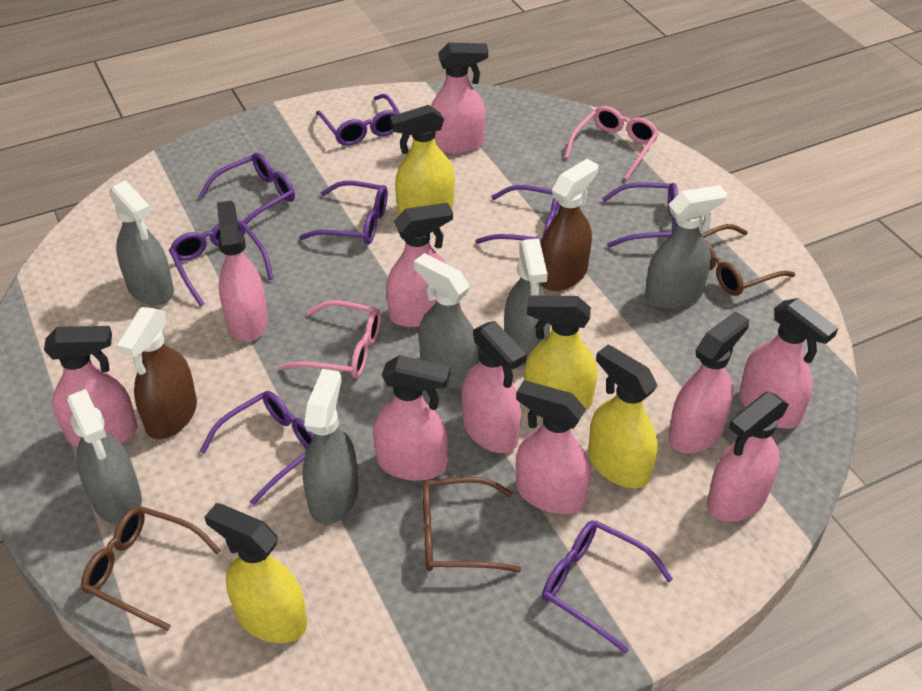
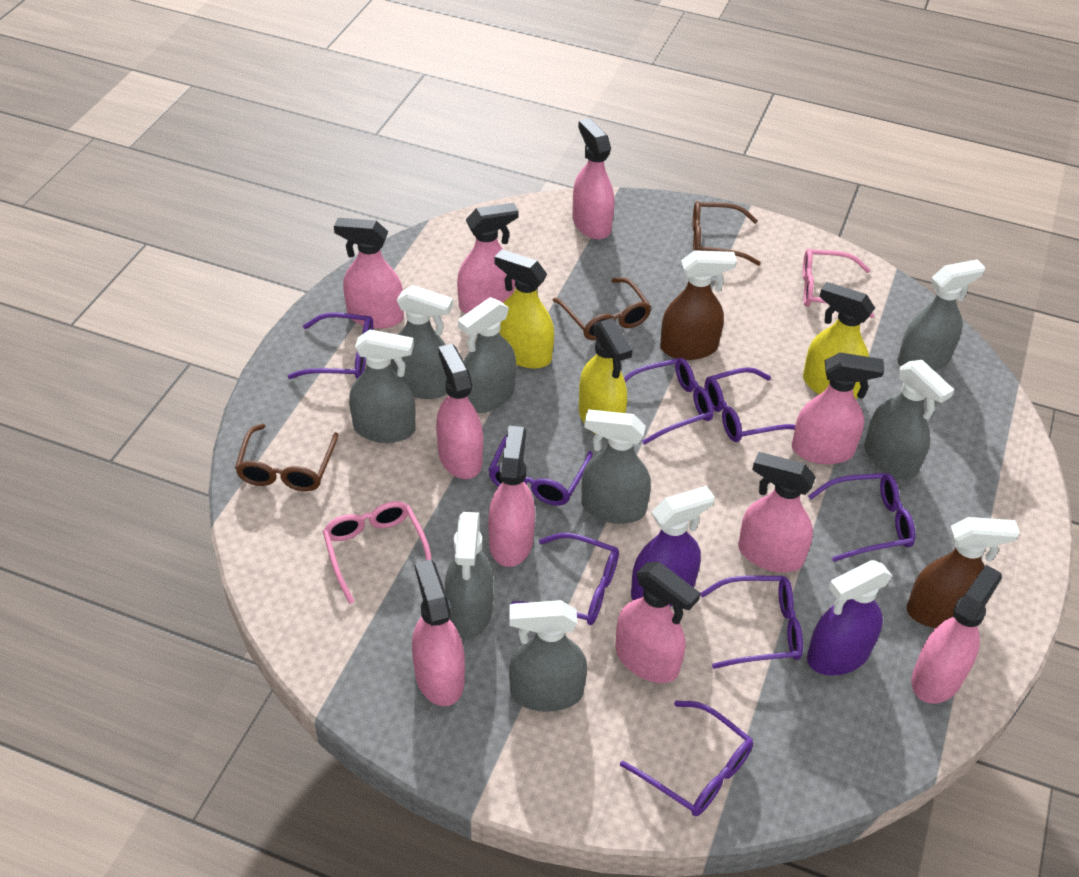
grey spray bottle: 6 -> 8
purple spray bottle: 0 -> 2
yellow spray bottle: 4 -> 3

